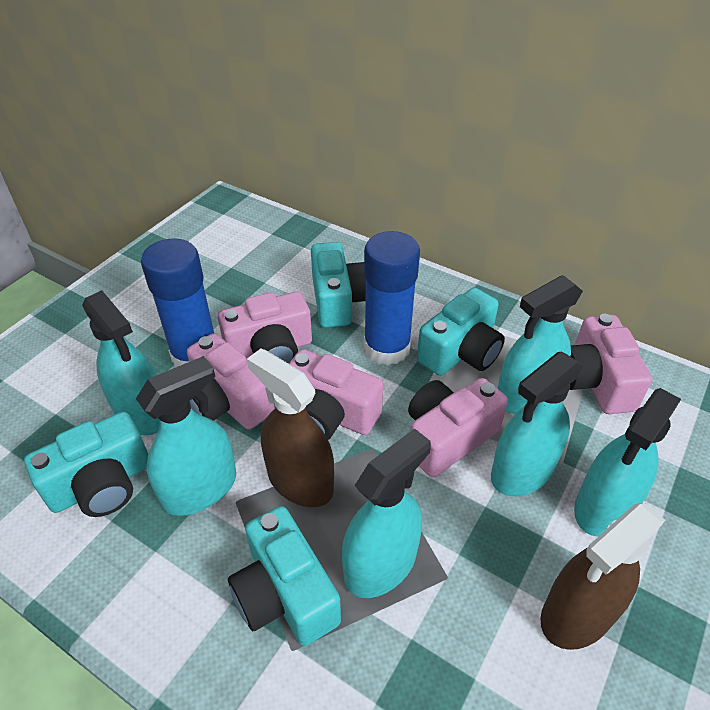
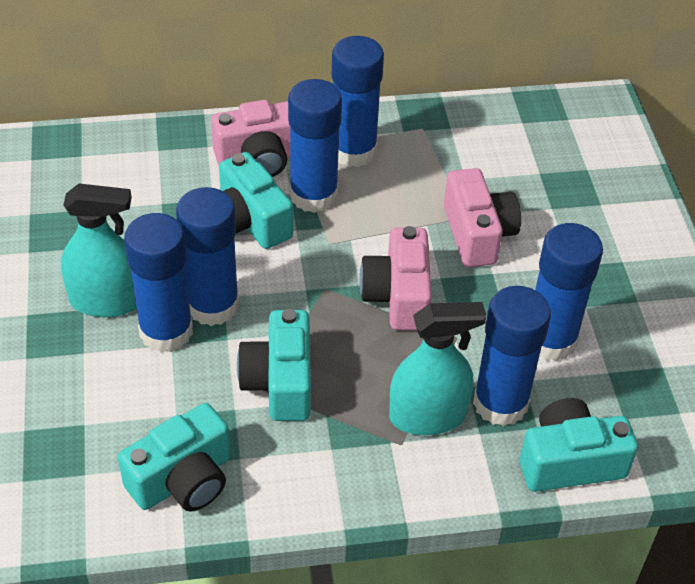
blue glue stick: 2 -> 6
brown spray bottle: 2 -> 0
pink camera: 5 -> 3
turquoise spray bottle: 6 -> 2

